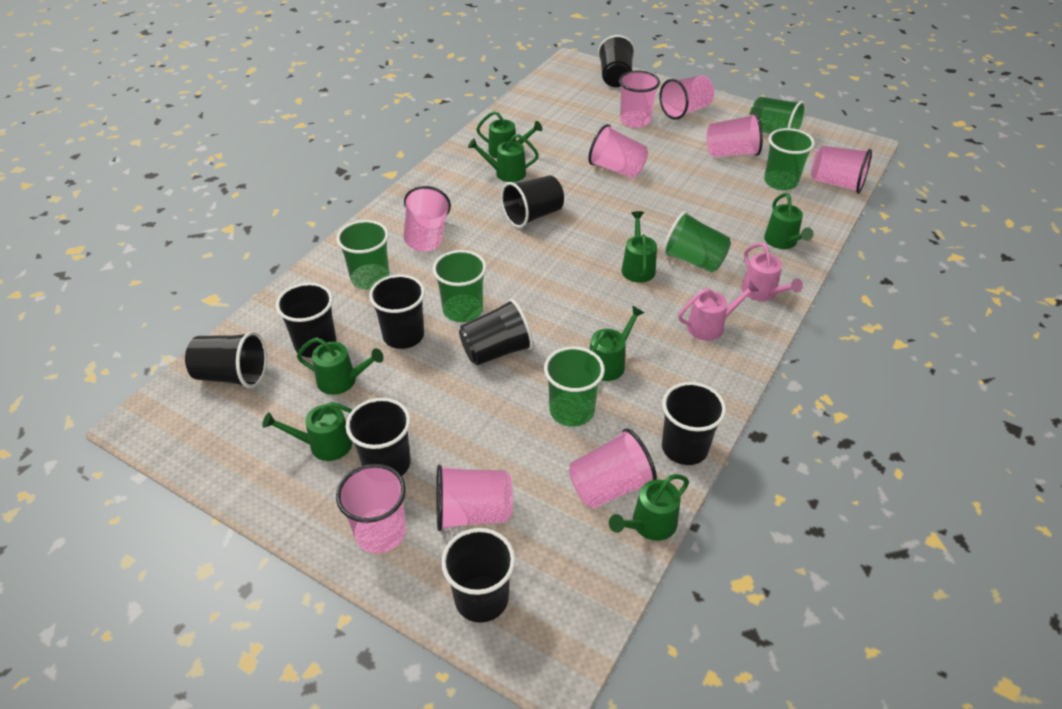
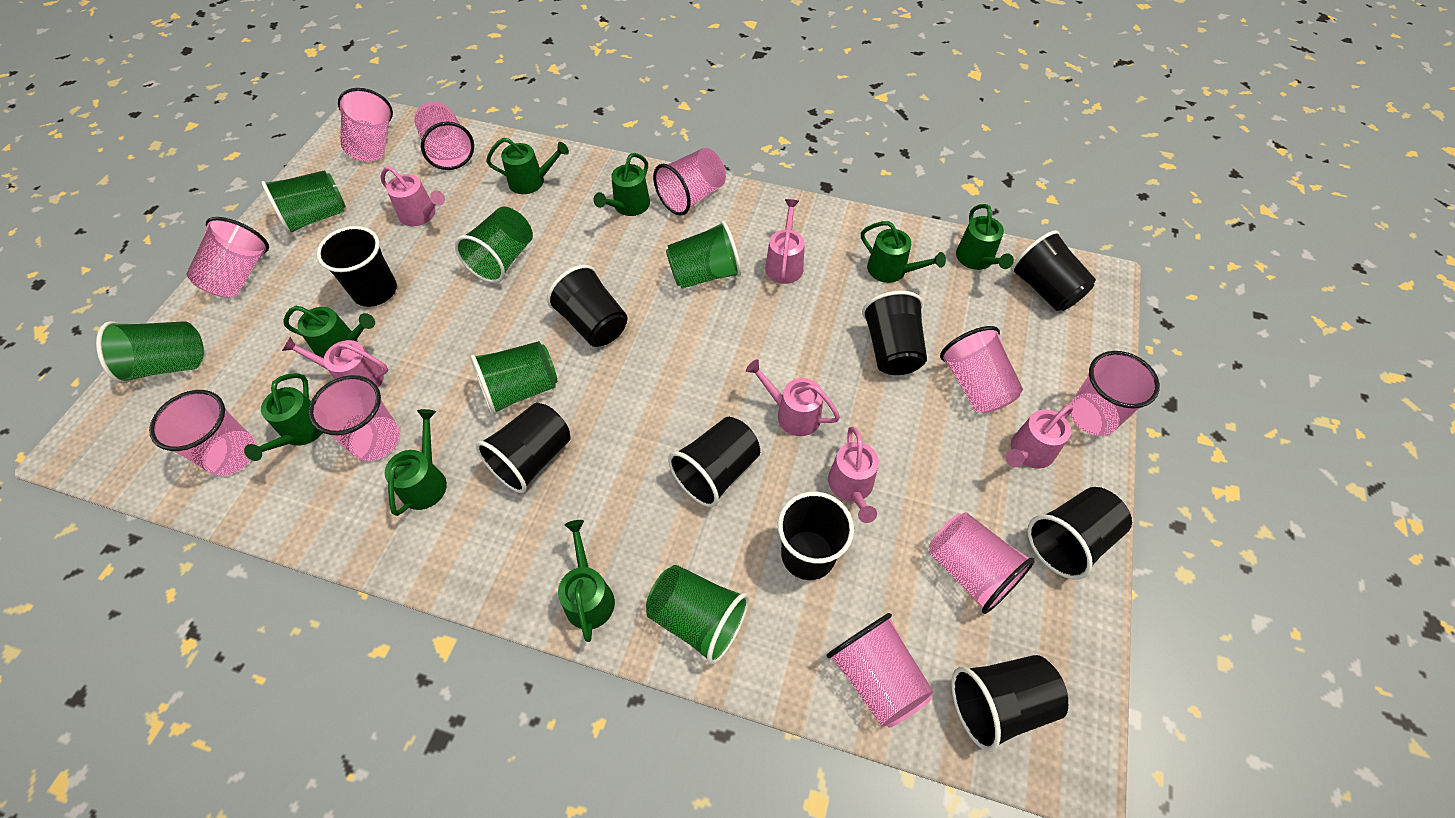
pink cup: 9 -> 10
pink watering can: 2 -> 6

